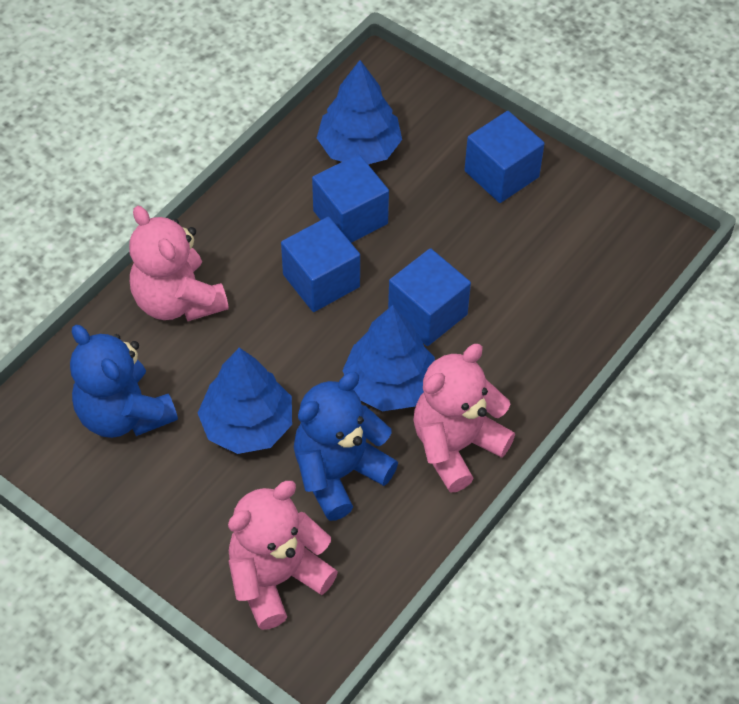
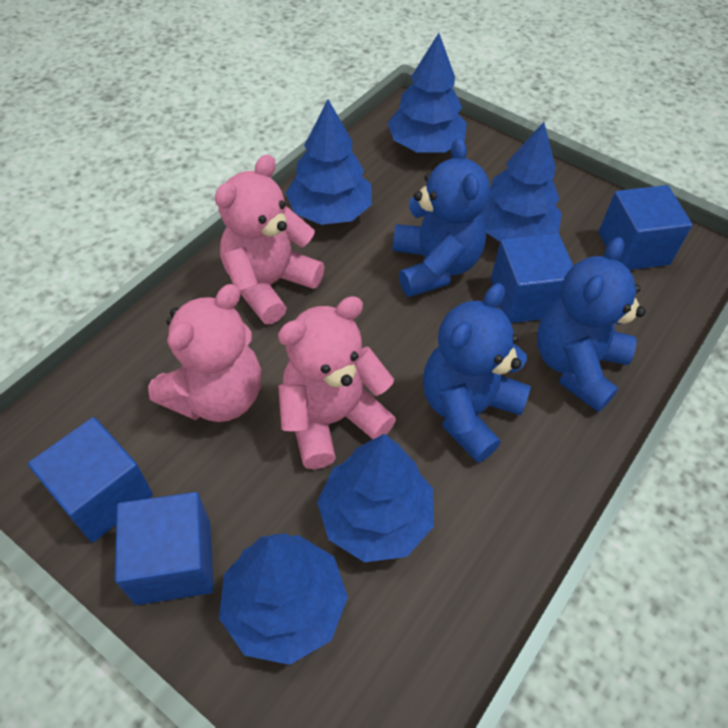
blue teddy bear: 2 -> 3
blue tree: 3 -> 5

